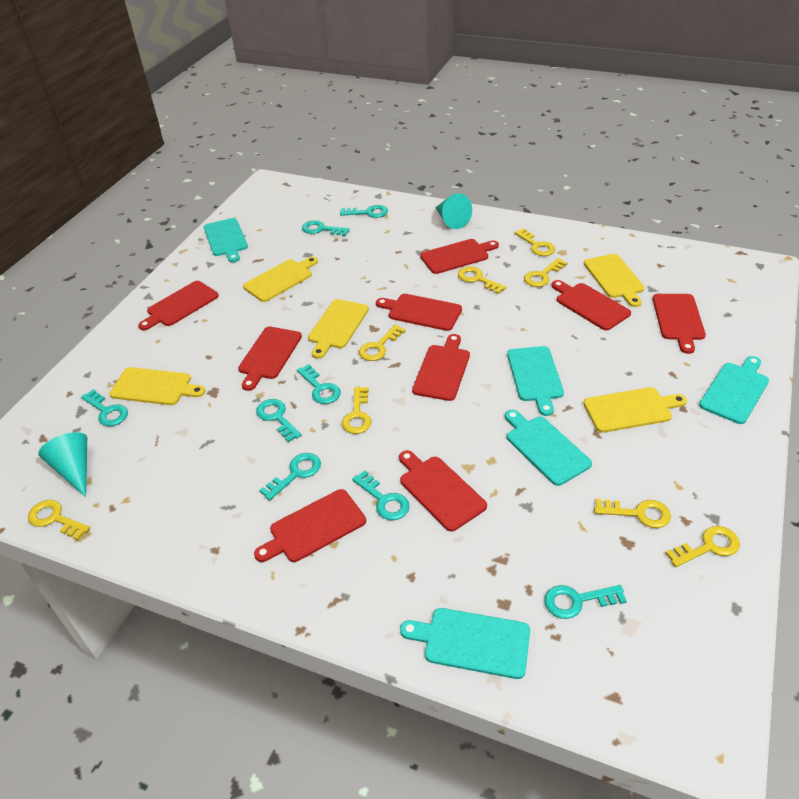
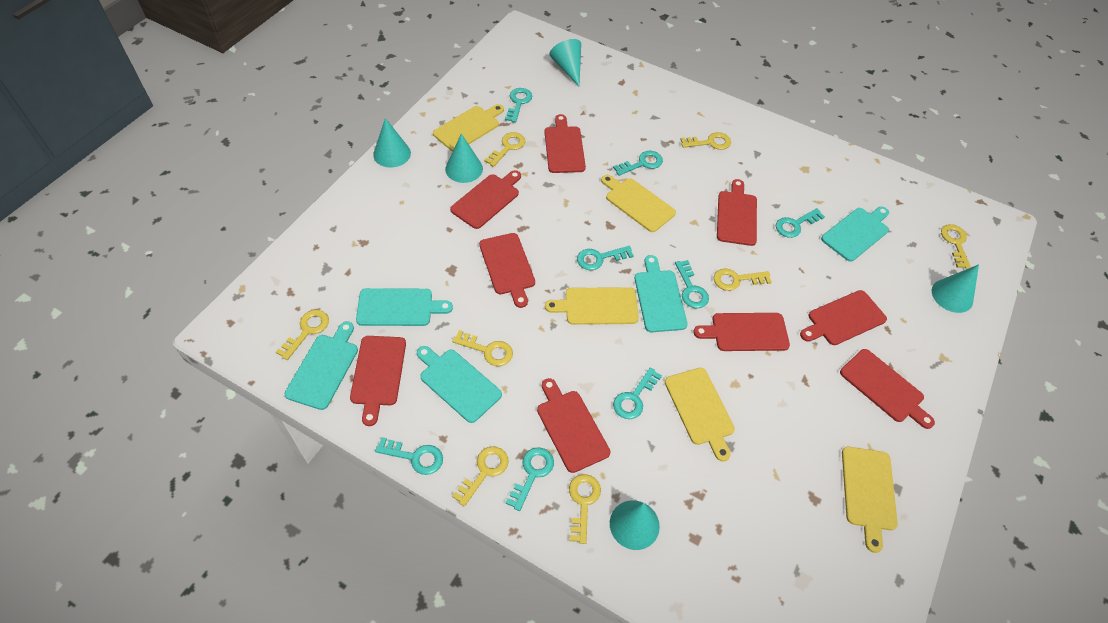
turquoise cone: 2 -> 5

